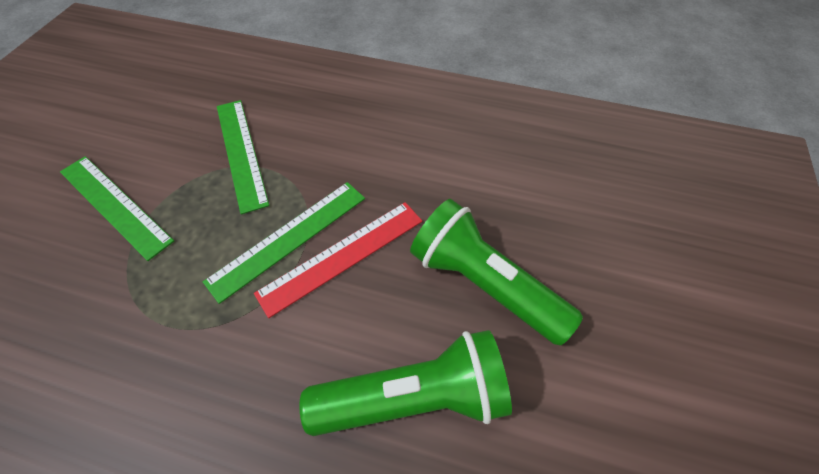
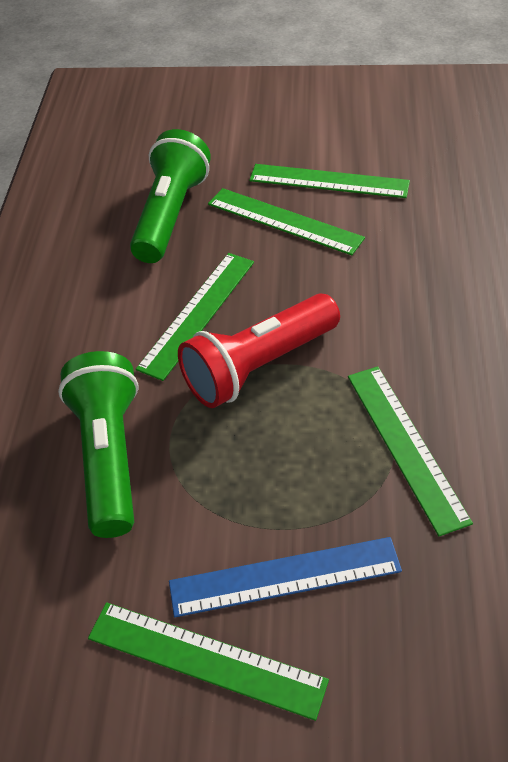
blue ruler: 0 -> 1
green ruler: 3 -> 5
red flashlight: 0 -> 1
red ruler: 1 -> 0

